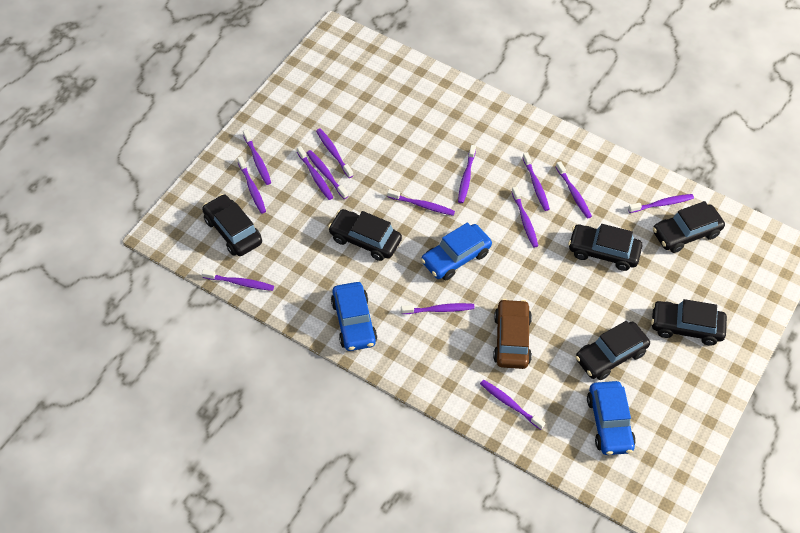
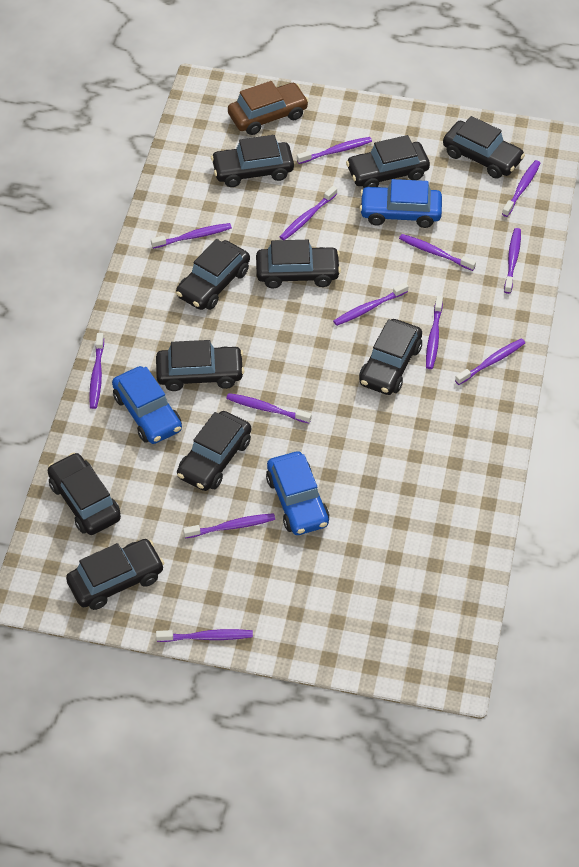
black car: 6 -> 10
purple toothbrush: 14 -> 13

